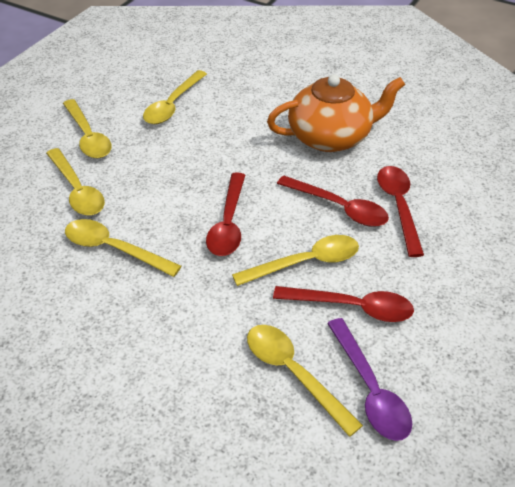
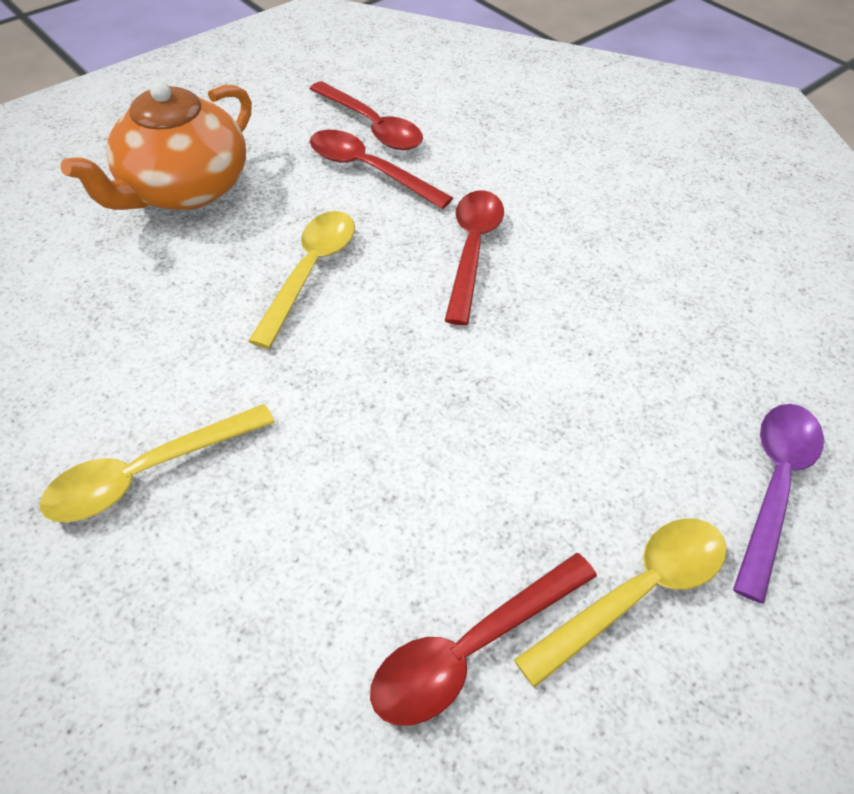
yellow spoon: 6 -> 3

